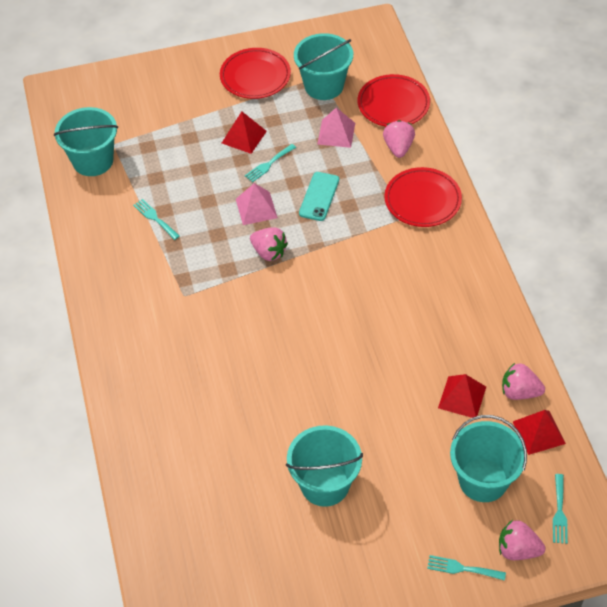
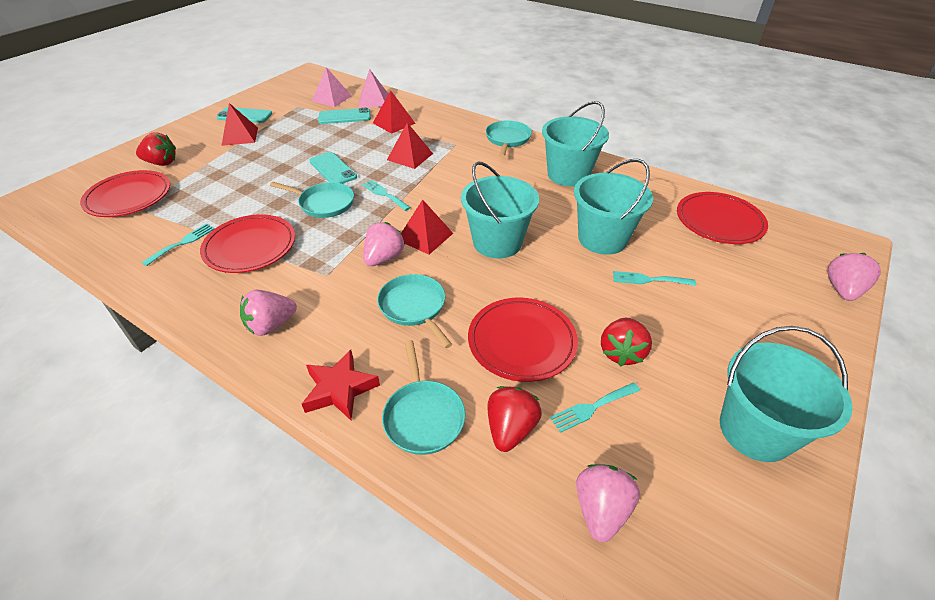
red plate: 3 -> 4
red pyramid: 3 -> 4
red star: 0 -> 1
red strawberry: 0 -> 3
turquoise pan: 0 -> 4
turquoise phone: 1 -> 3

